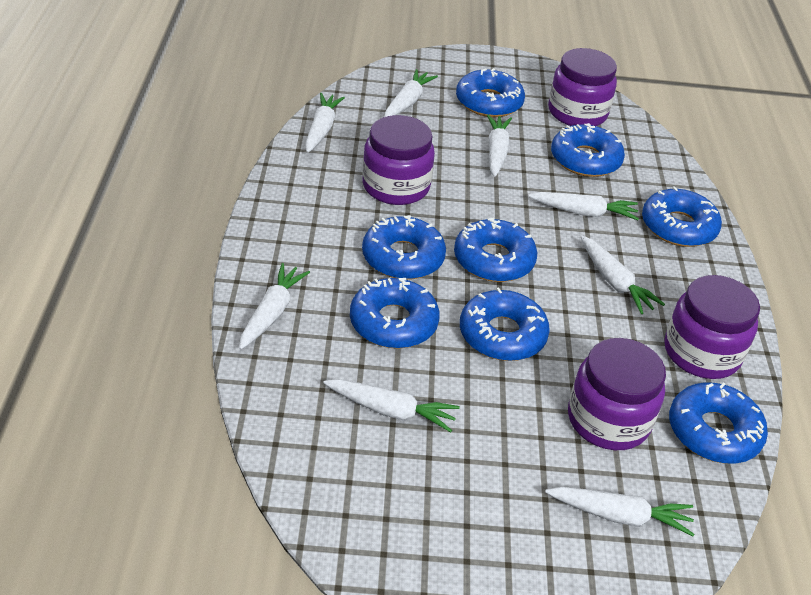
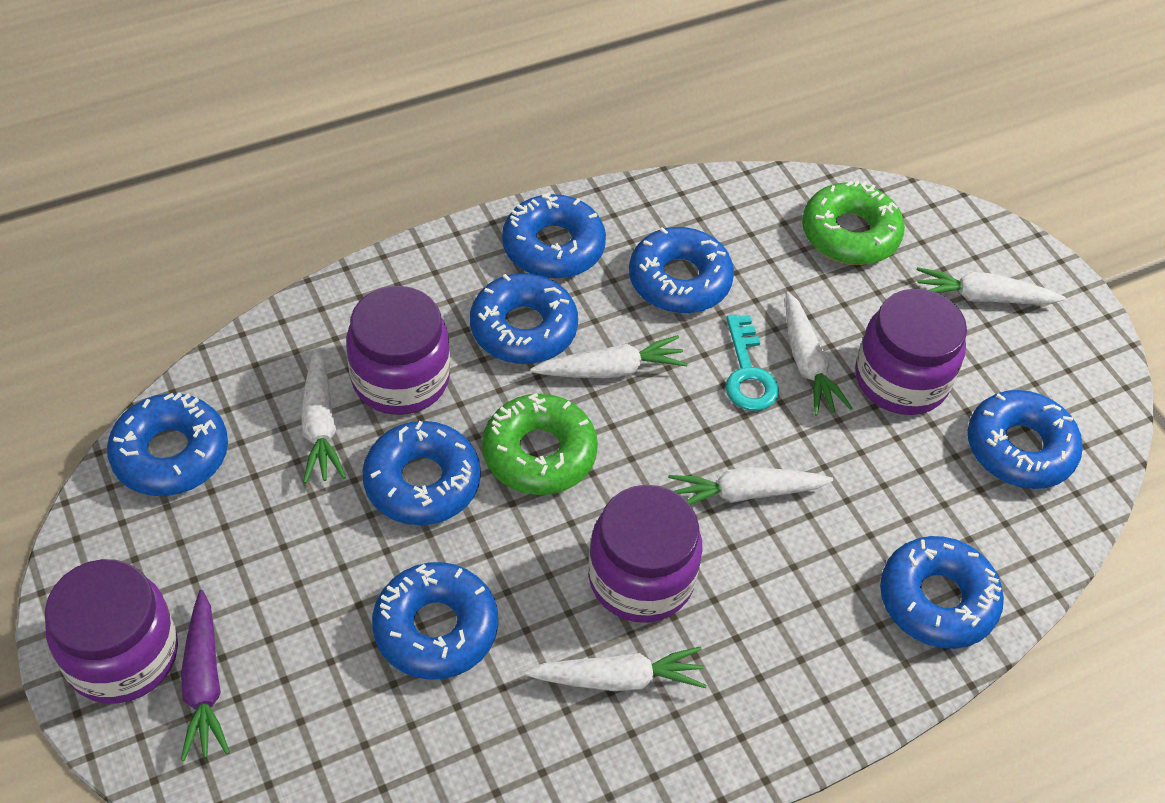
green donut: 0 -> 2
purple carrot: 0 -> 1
turquoise key: 0 -> 1
white carrot: 8 -> 6

